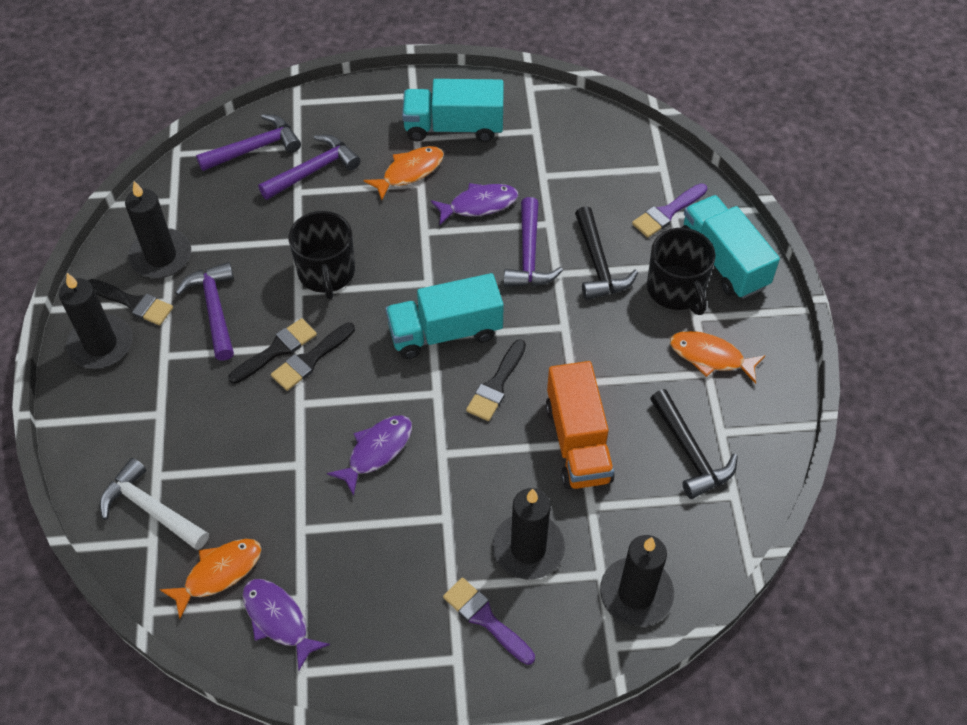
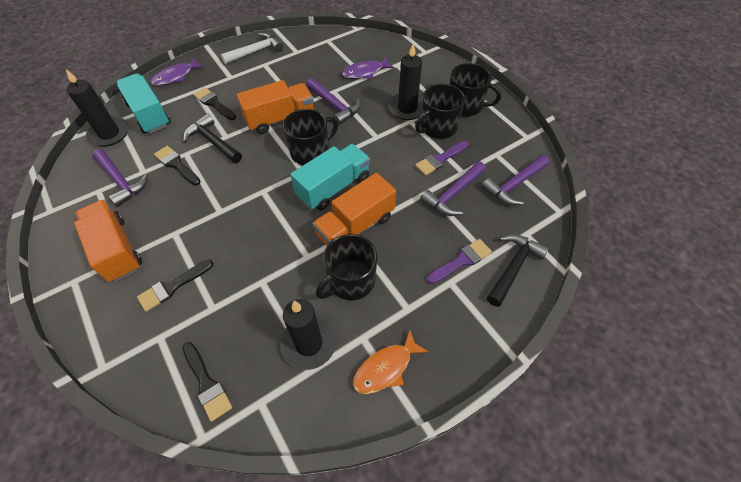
black candle: 4 -> 3
black mug: 2 -> 4
orange fish: 3 -> 1
orange truck: 1 -> 3
purple fish: 3 -> 2
turquoise truck: 3 -> 2

